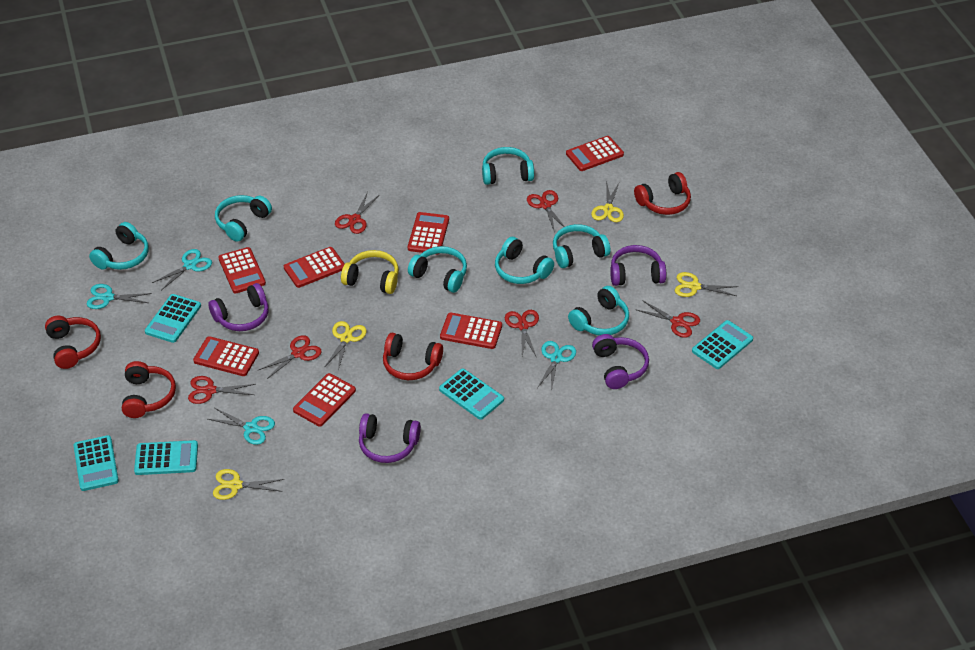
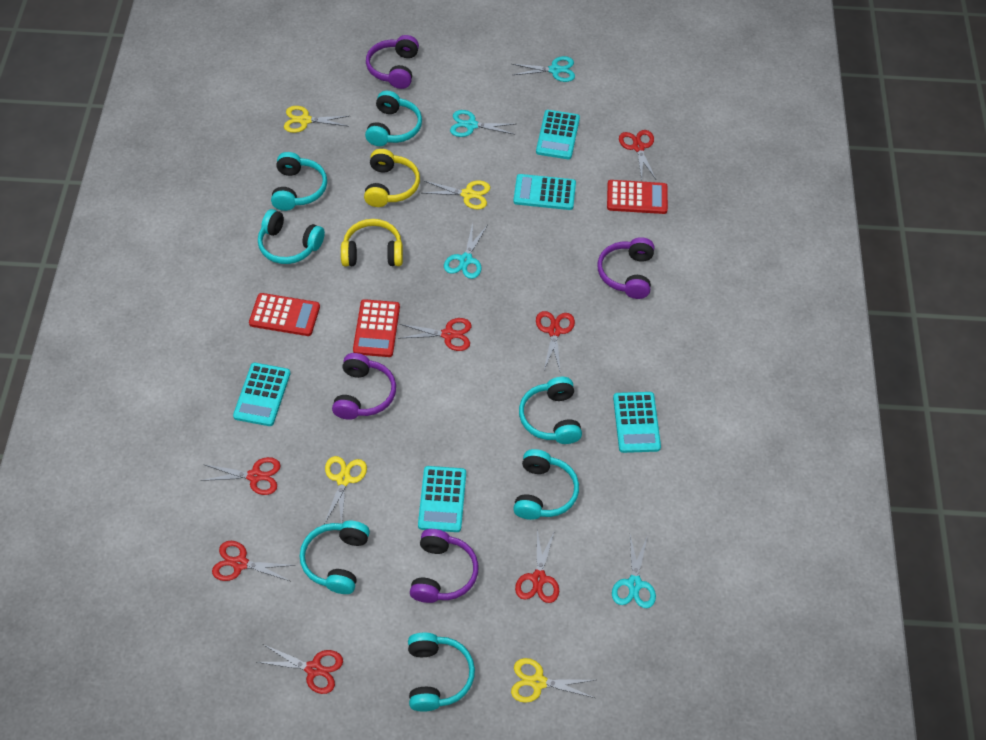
red calculator: 7 -> 3
red headphones: 4 -> 0
red scissors: 6 -> 7
yellow headphones: 1 -> 2

